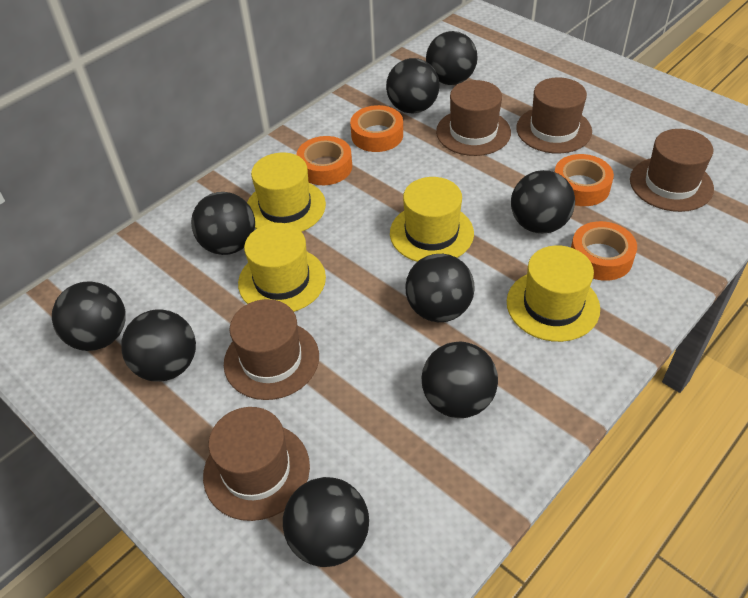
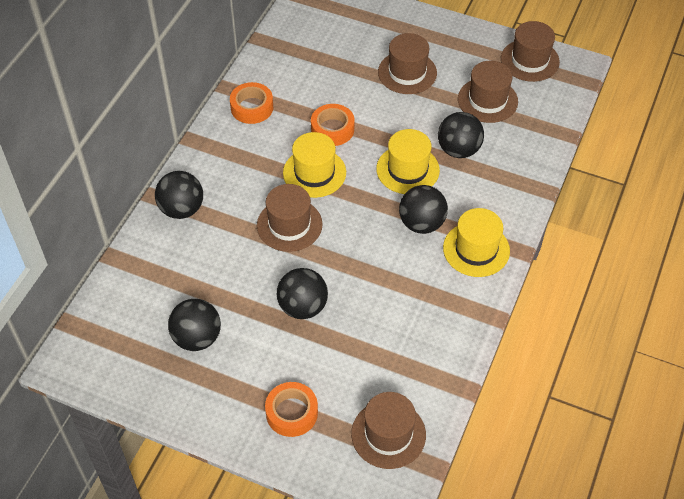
black ball: 9 -> 5
orange tape: 4 -> 3
yellow hat: 4 -> 3

